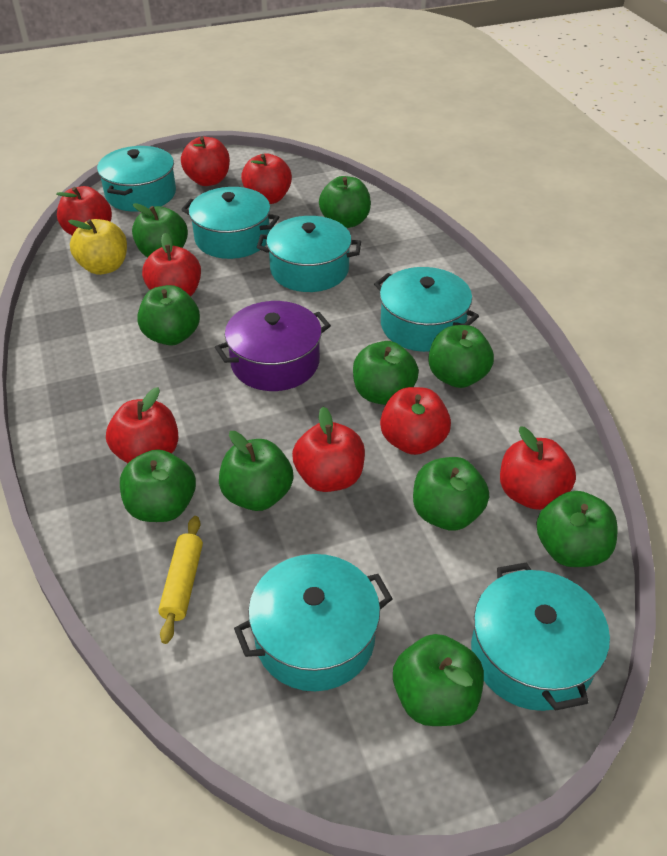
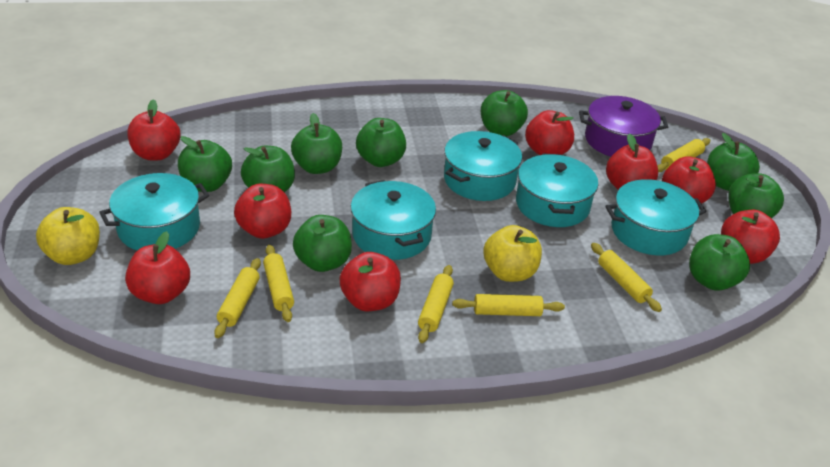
green apple: 10 -> 9
turquoise pot: 6 -> 5
yellow apple: 1 -> 2
yellow rolling pin: 1 -> 6

